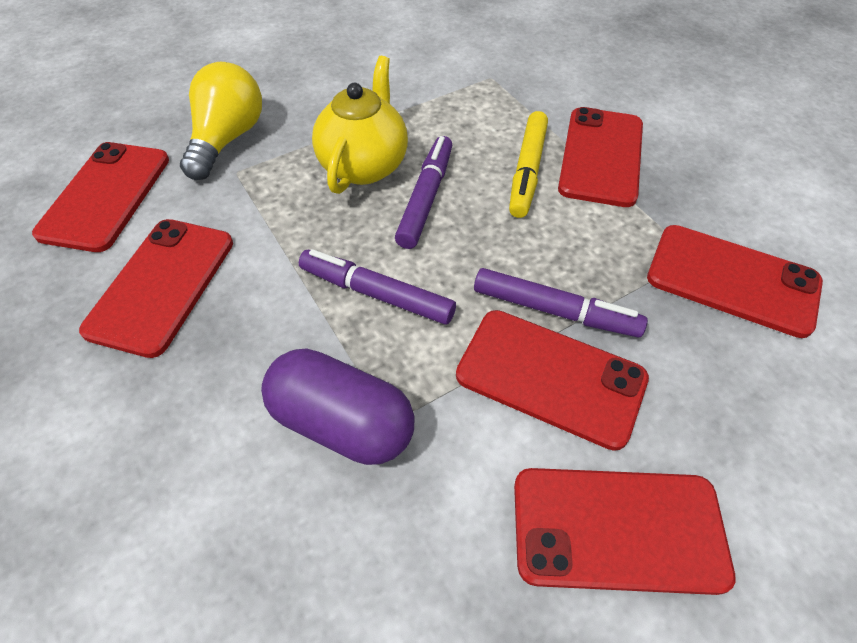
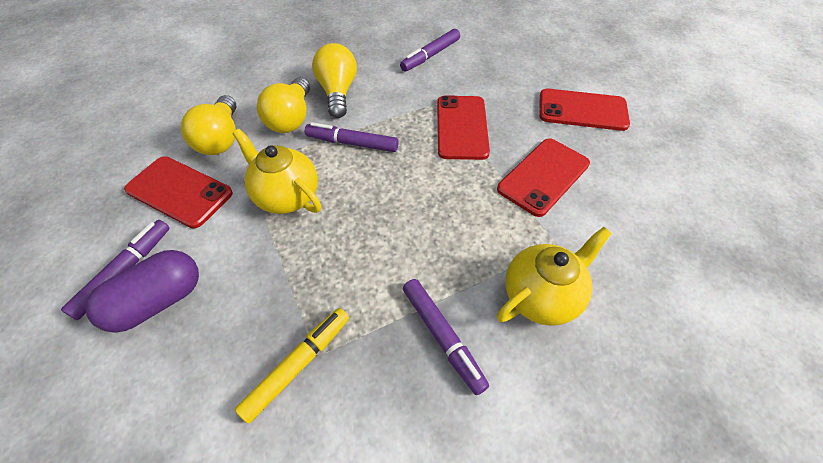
purple marker: 3 -> 4
red phone: 6 -> 4
yellow light bulb: 1 -> 3
yellow teapot: 1 -> 2

